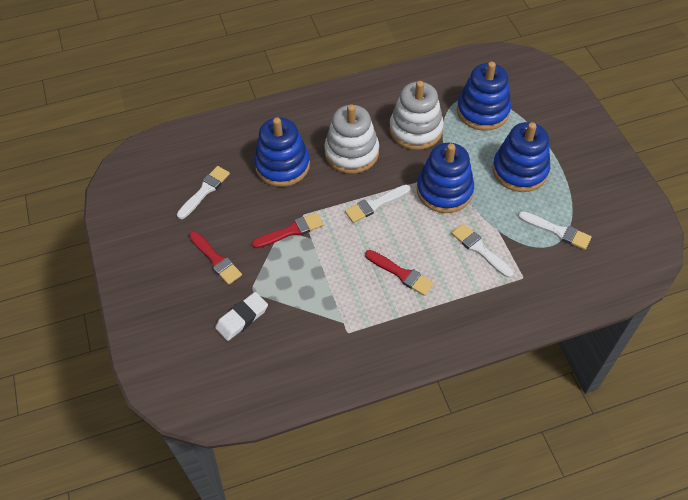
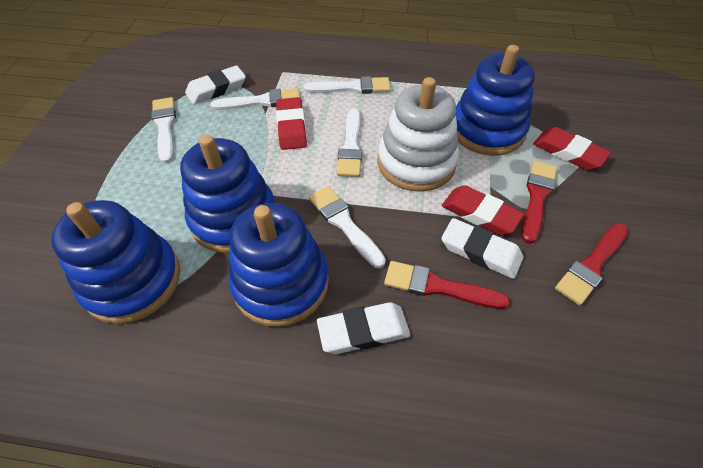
red eraser: 0 -> 3
white brush: 4 -> 5
white eraser: 1 -> 3
white stacking toy: 2 -> 1

